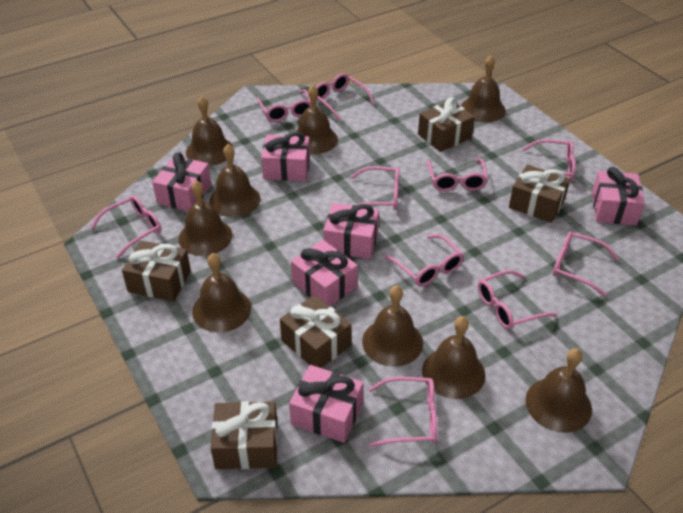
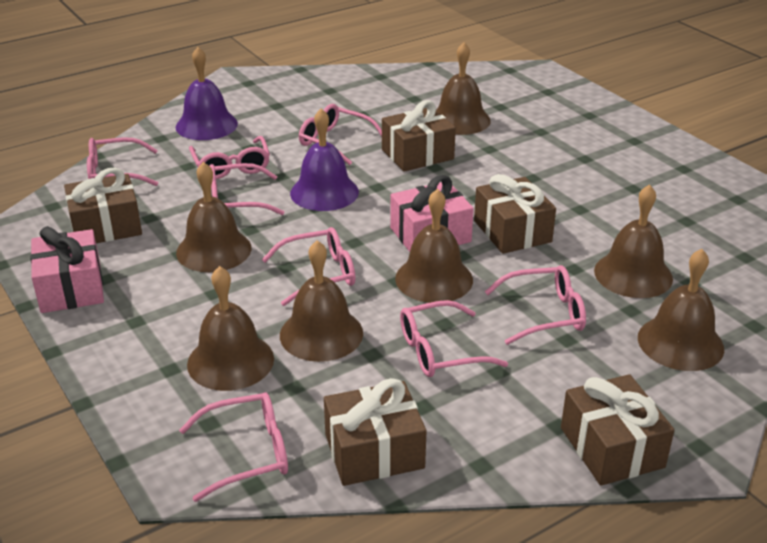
brown bell: 9 -> 7
pink gift: 6 -> 2
pink glasses: 10 -> 8
purple bell: 0 -> 2

